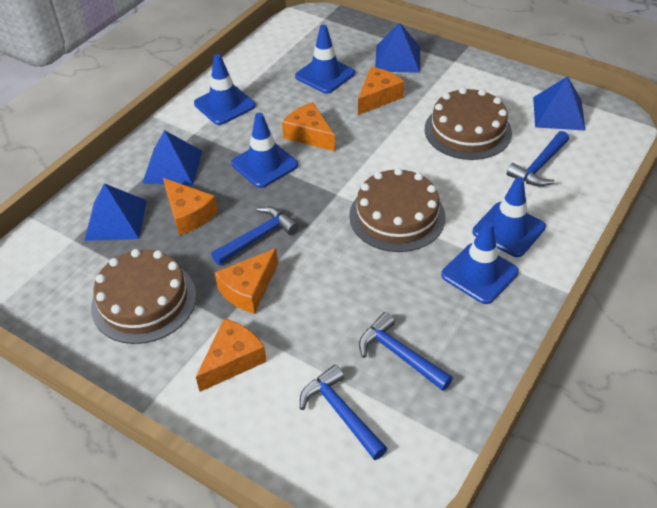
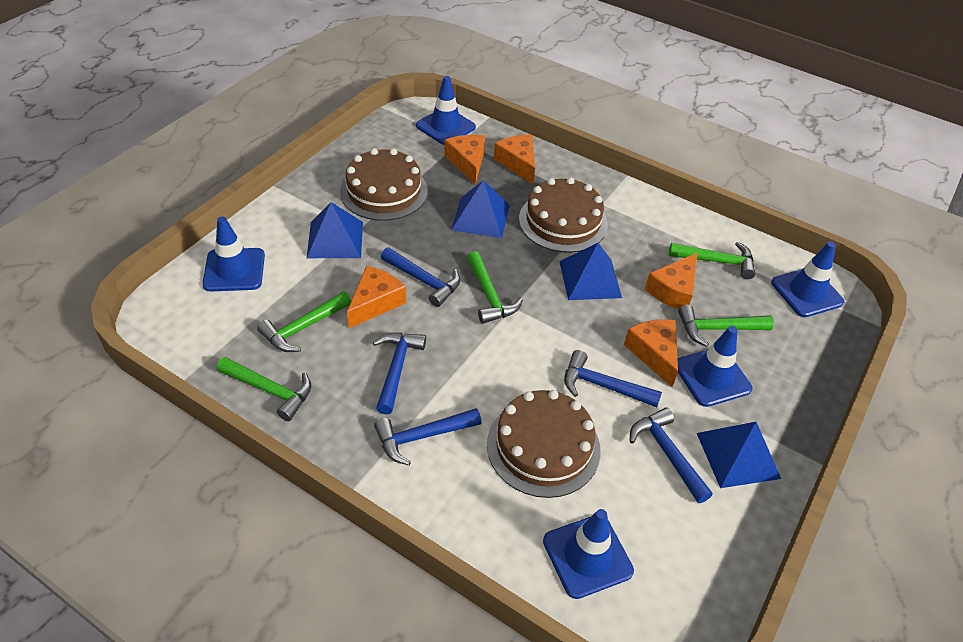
blue hammer: 4 -> 5
green hammer: 0 -> 5

